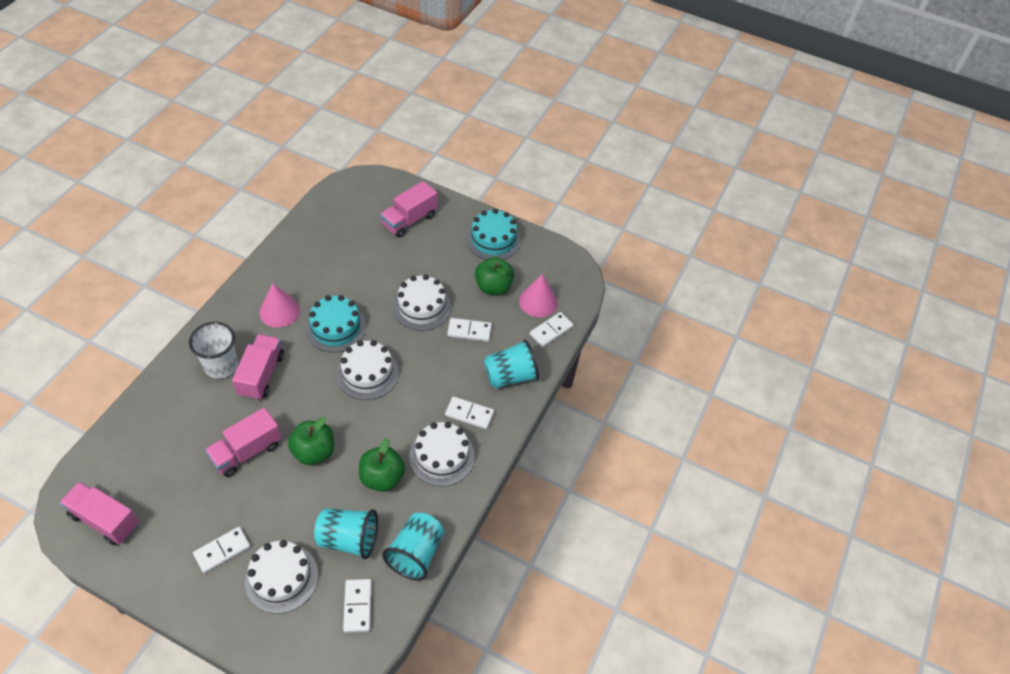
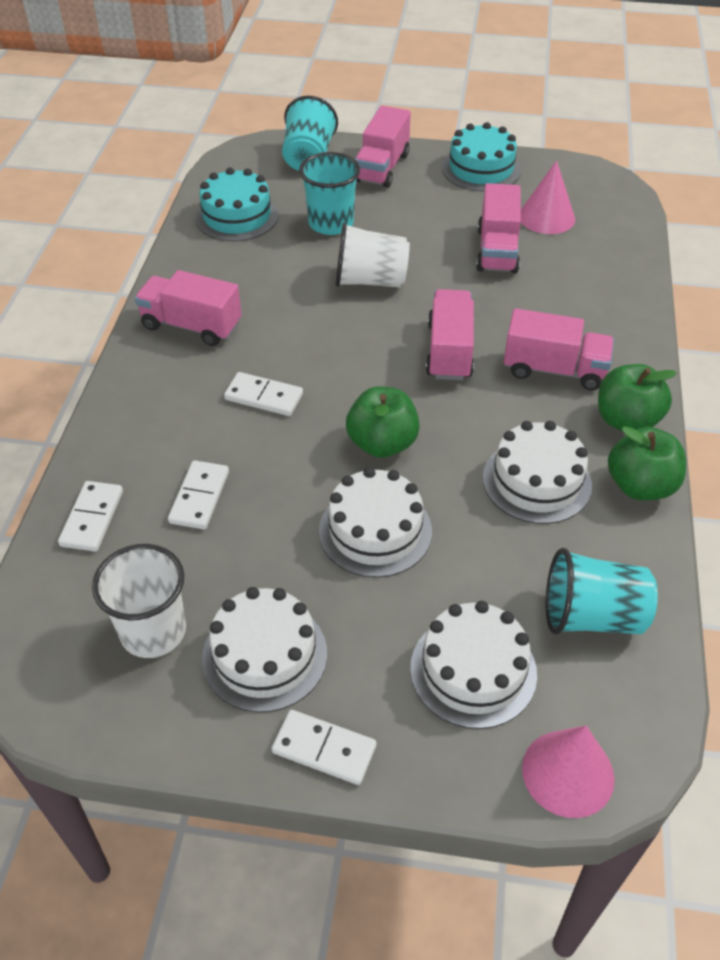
pink truck: 4 -> 5
white cup: 1 -> 2
white domino: 5 -> 4

